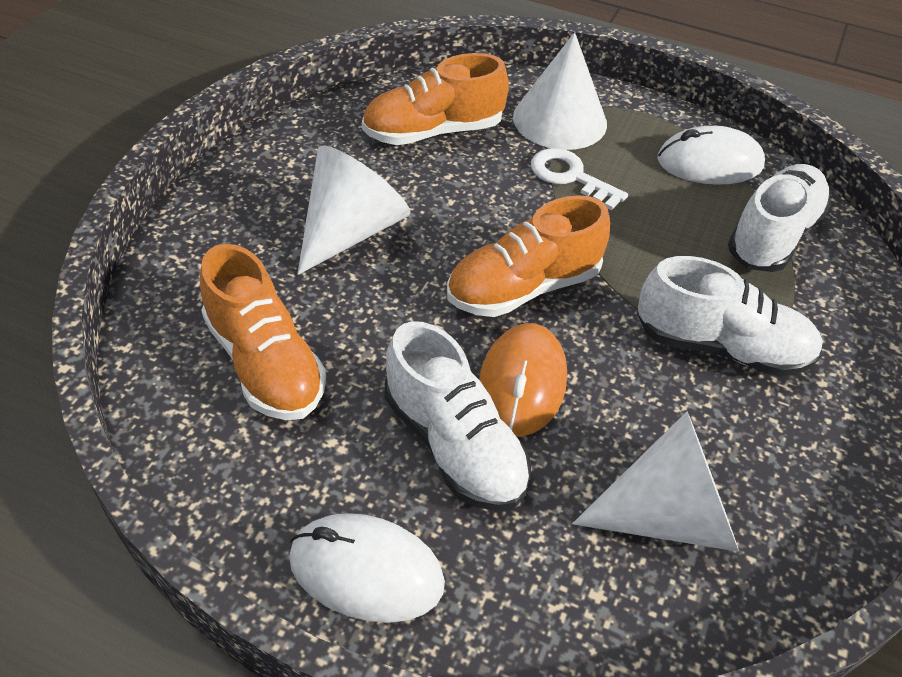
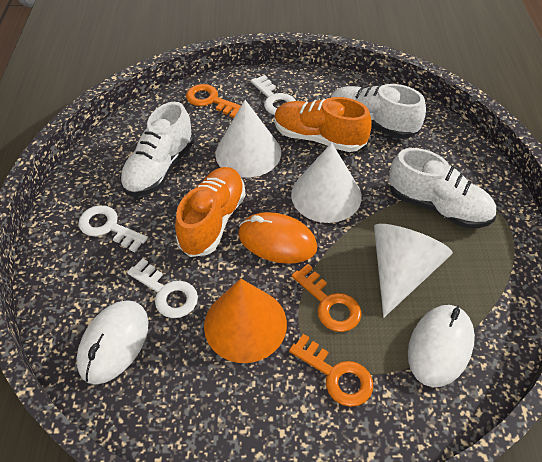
orange cone: 0 -> 1
orange key: 0 -> 3
orange shoe: 3 -> 2
white key: 1 -> 3

